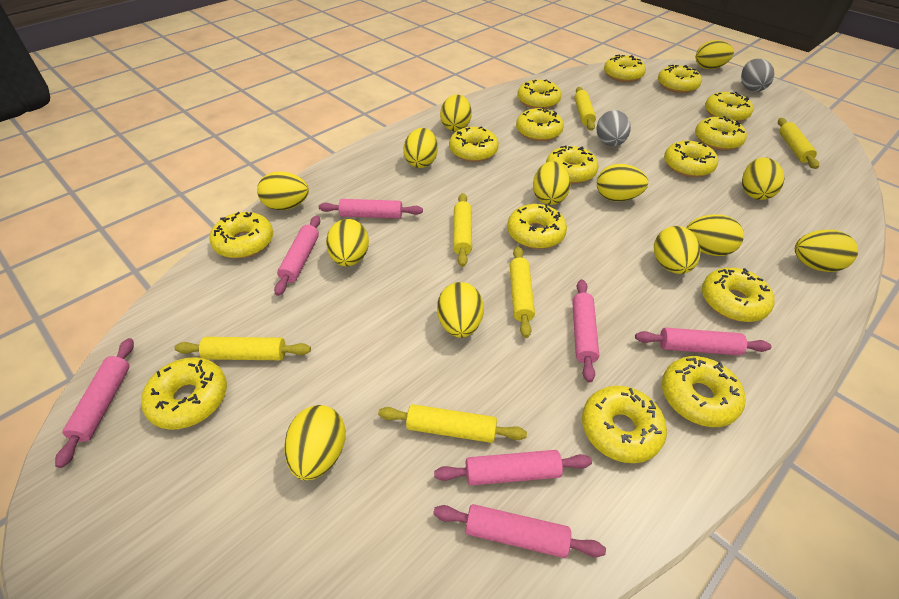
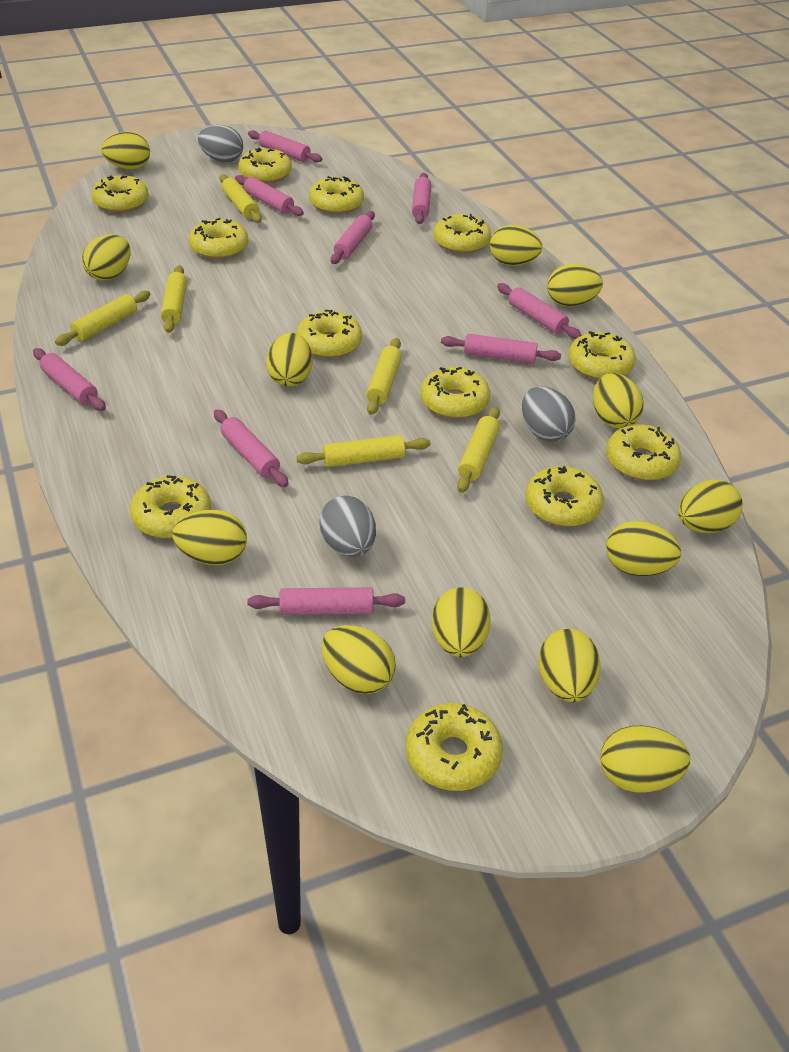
grey egg: 2 -> 3
pink rolling pin: 7 -> 9
yellow donut: 15 -> 12

